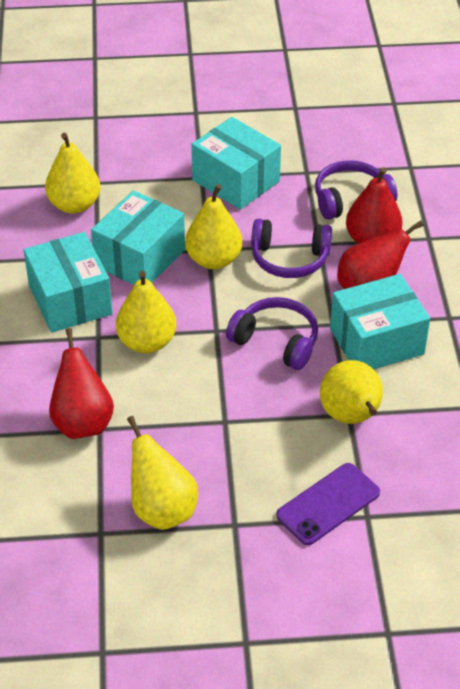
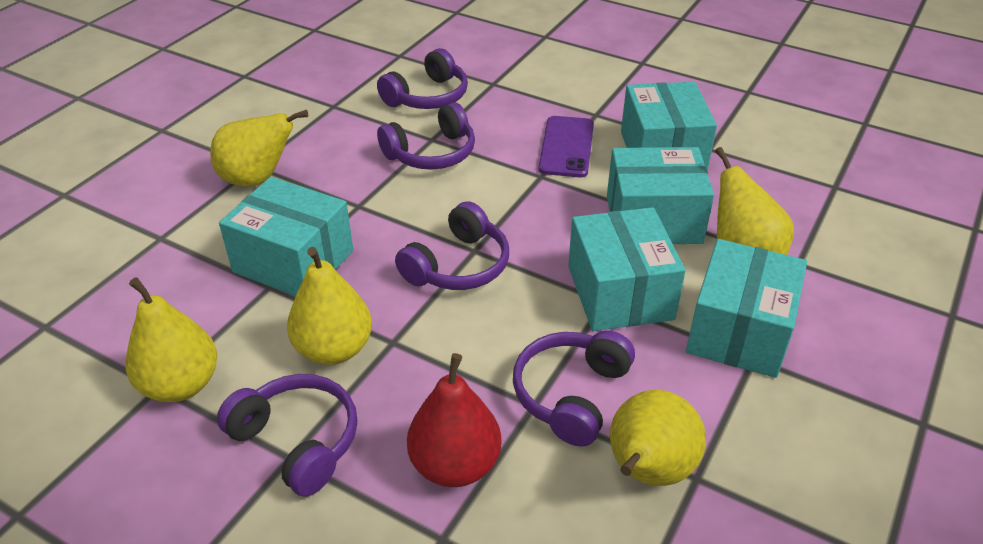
purple headphones: 3 -> 5
red pear: 3 -> 1
turquoise box: 4 -> 5

